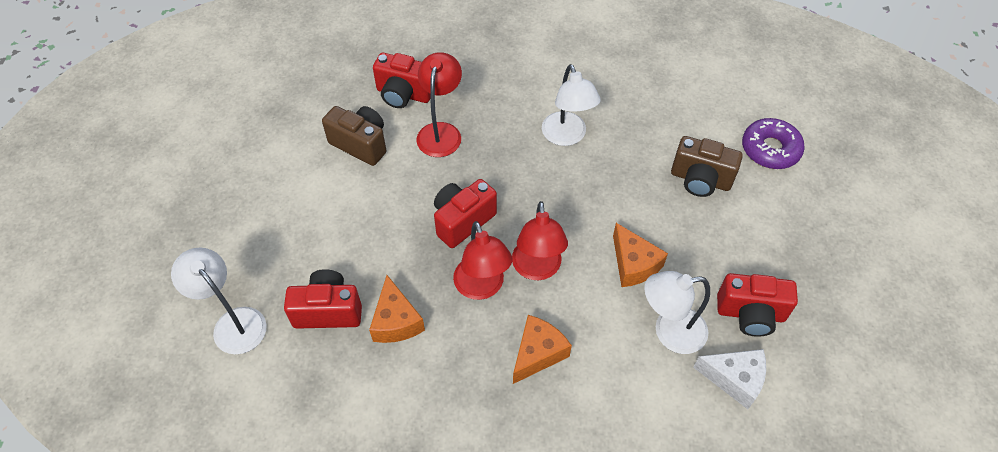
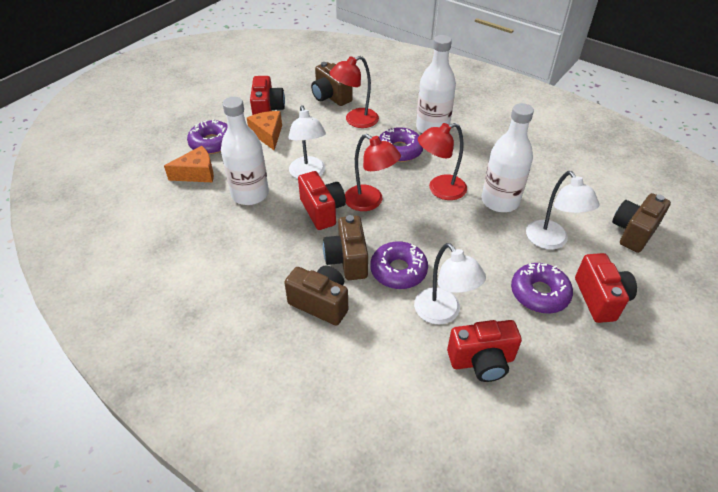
brown camera: 2 -> 4
orange cheese: 3 -> 2
purple donut: 1 -> 4
white bottle: 0 -> 3
white cheese: 1 -> 0

